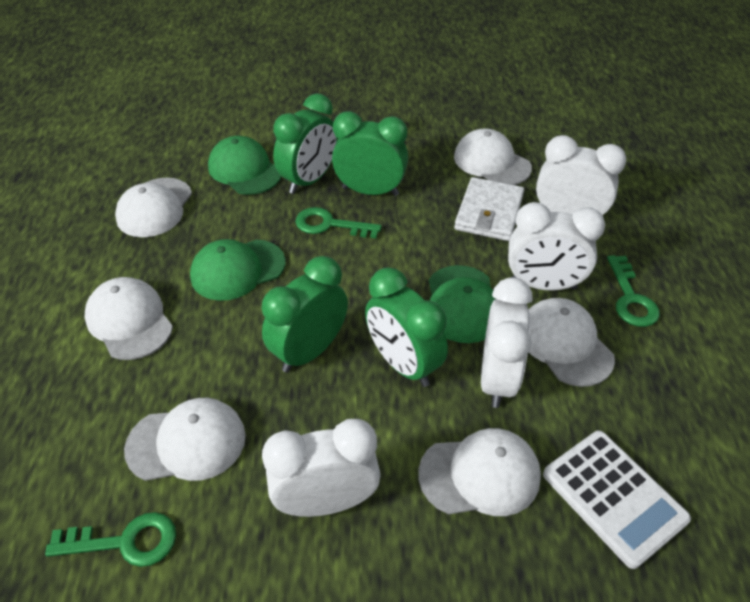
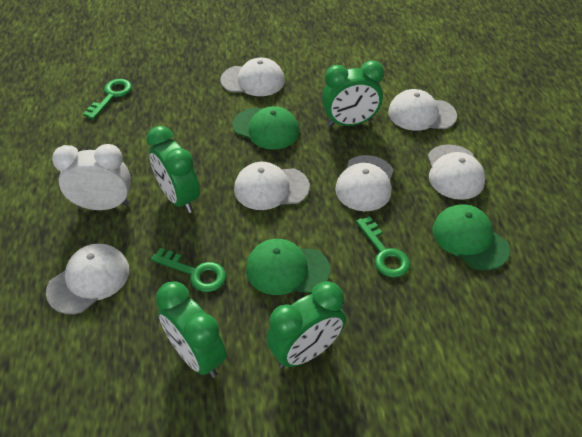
white calculator: 1 -> 0
white clock: 4 -> 1
white wallet: 1 -> 0

